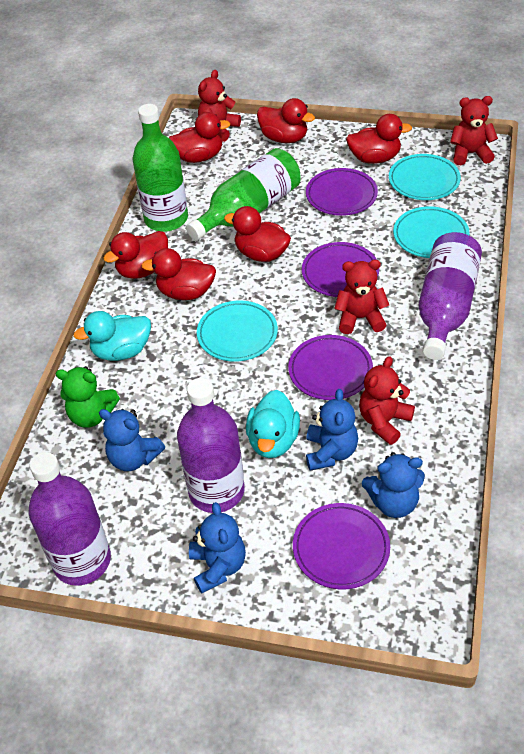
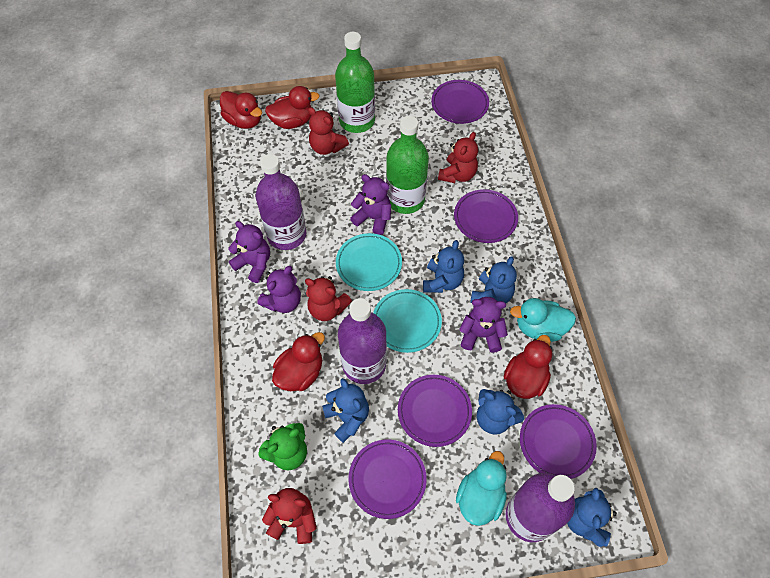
blue teddy bear: 4 -> 5
purple plate: 4 -> 5
purple teddy bear: 0 -> 4
red duck: 6 -> 4
turquoise plate: 3 -> 2

